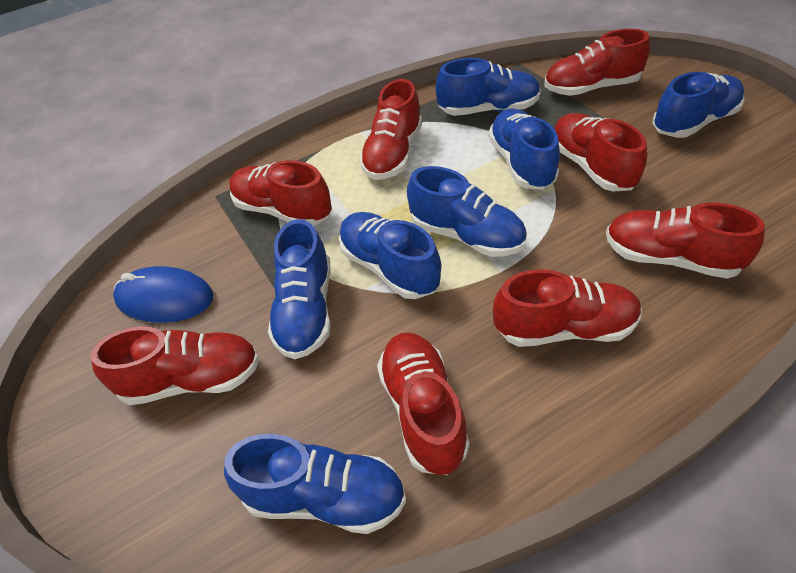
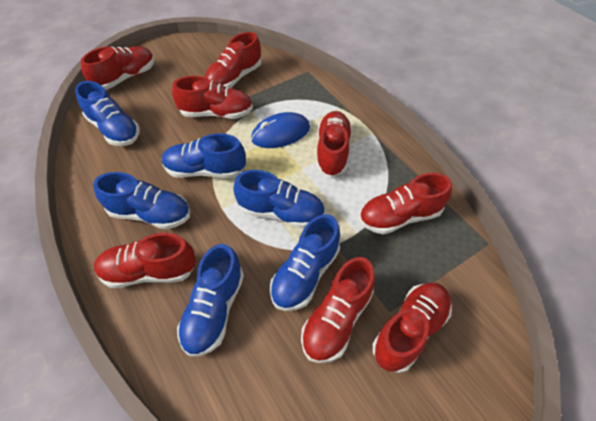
blue shoe: 7 -> 6

